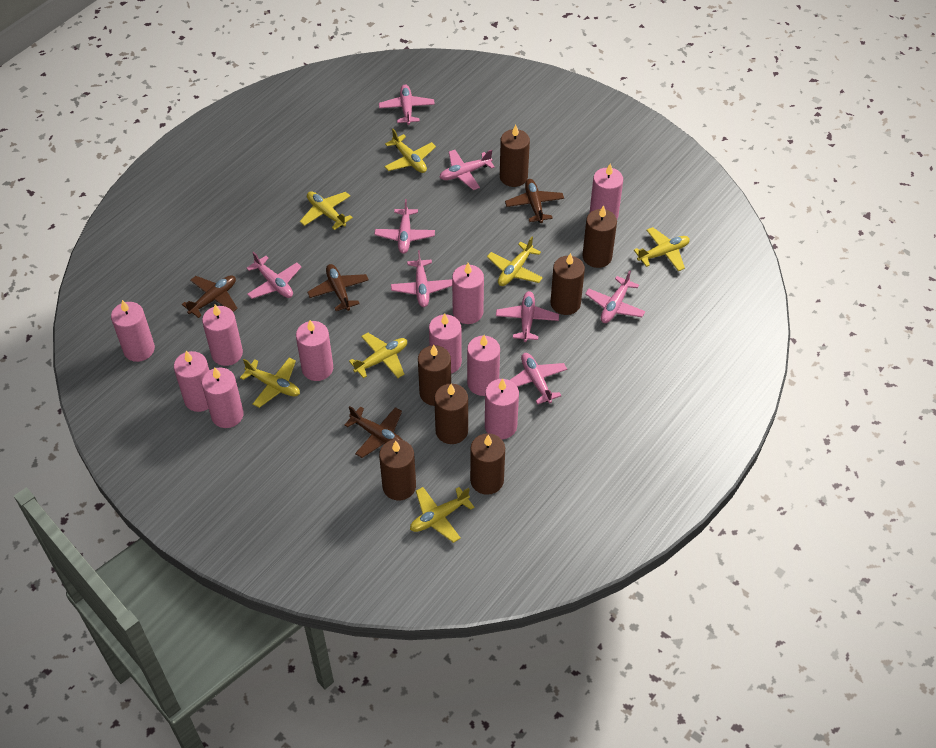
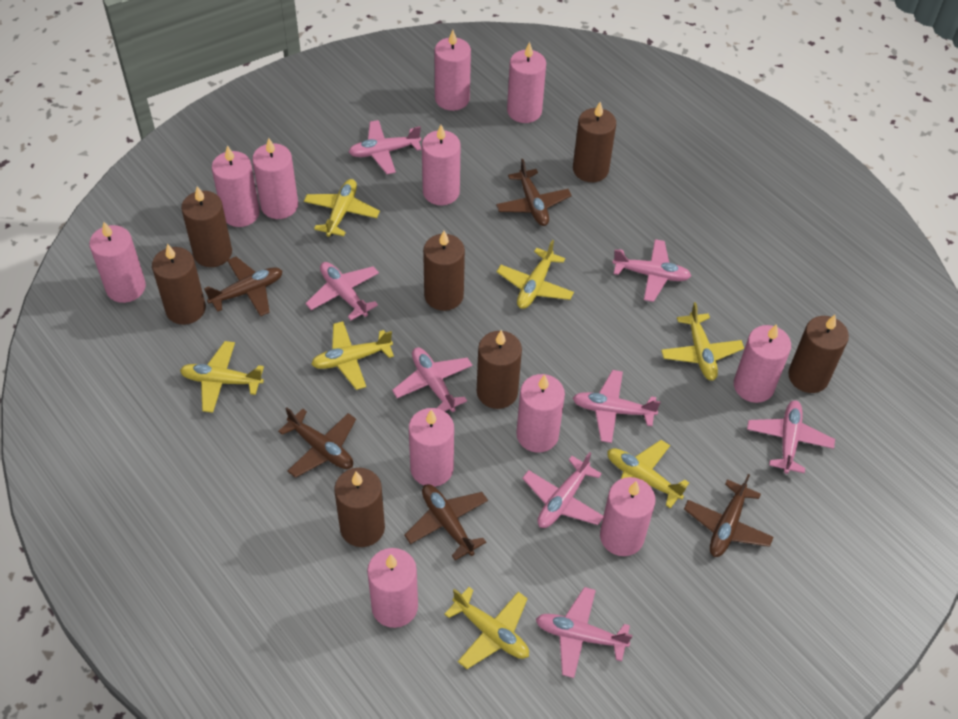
brown plane: 4 -> 5
pink candle: 10 -> 11

